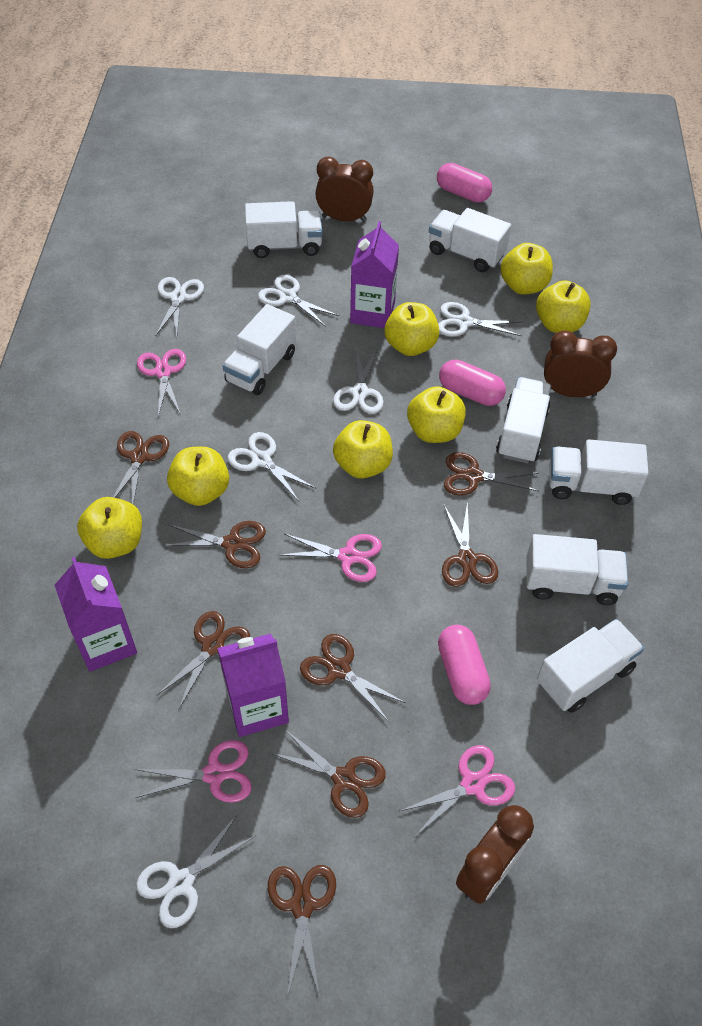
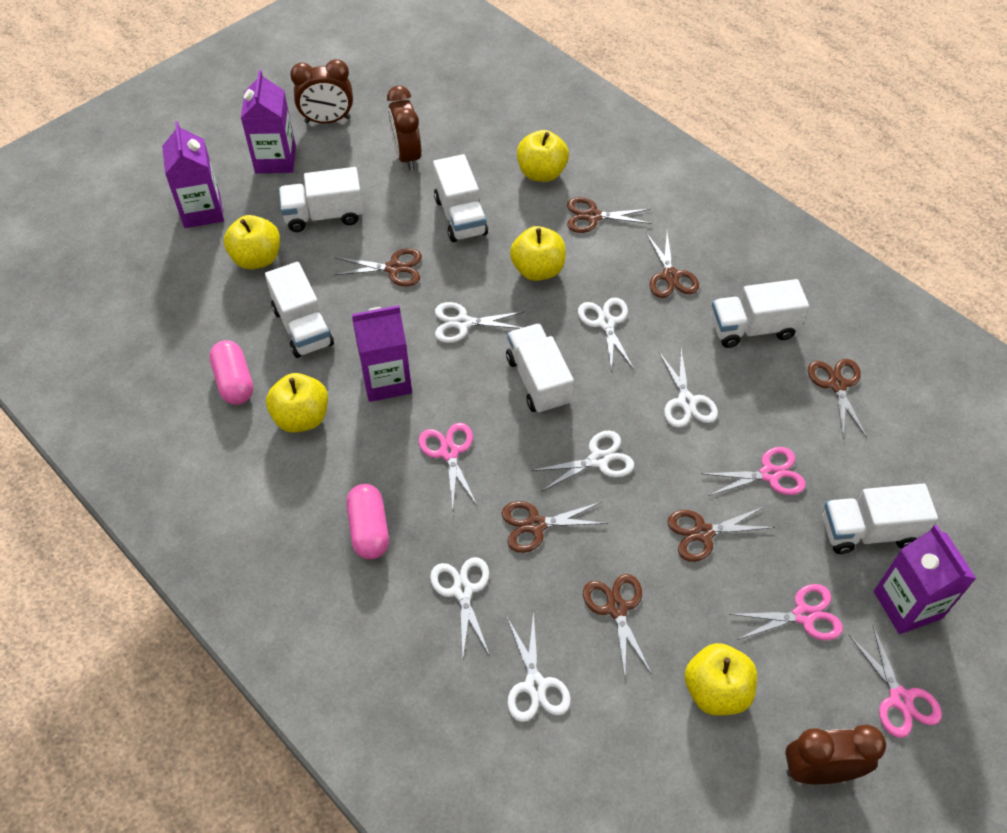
brown scissors: 8 -> 7
pink capsule: 3 -> 2
purple carton: 3 -> 4
white truck: 7 -> 6
yellow apple: 7 -> 5

